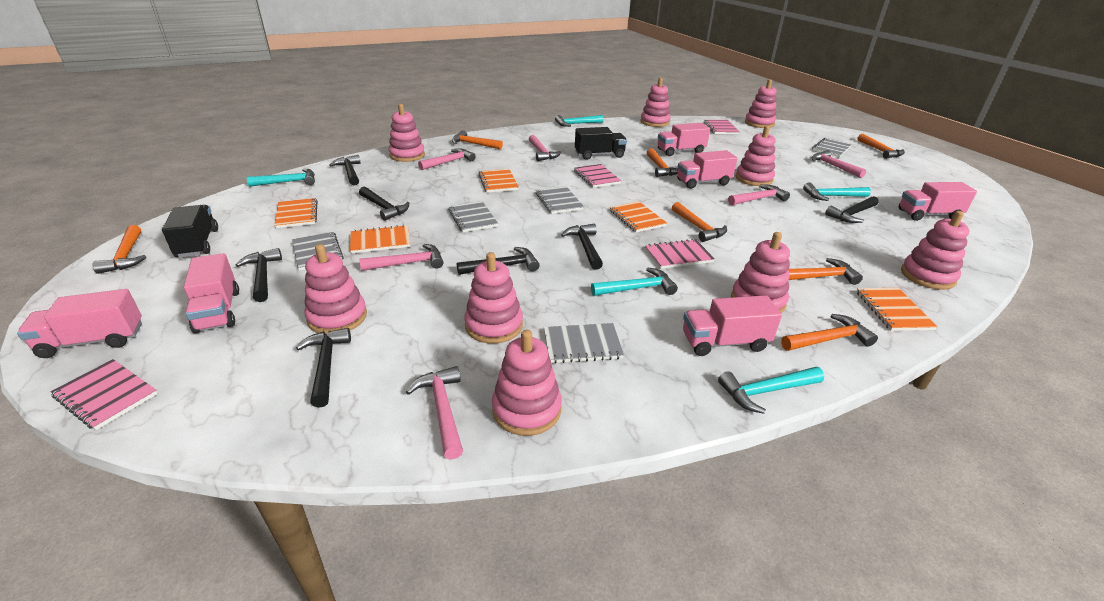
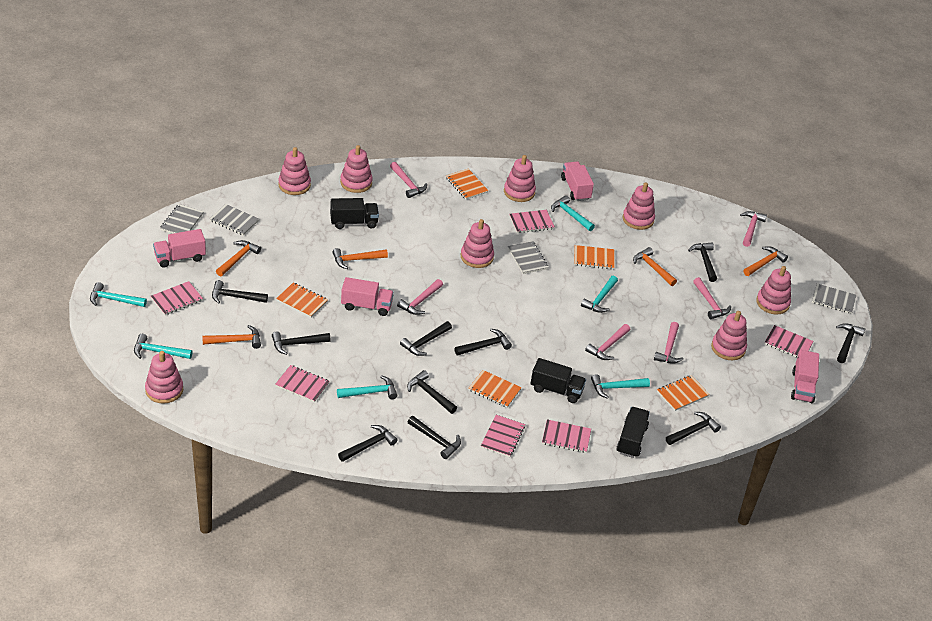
black hammer: 7 -> 10
black truck: 2 -> 3
grey notebook: 5 -> 4
orange hammer: 7 -> 5
pink notebook: 4 -> 6
pink stacking toy: 9 -> 8
pink truck: 6 -> 4
turquoise hammer: 5 -> 6

